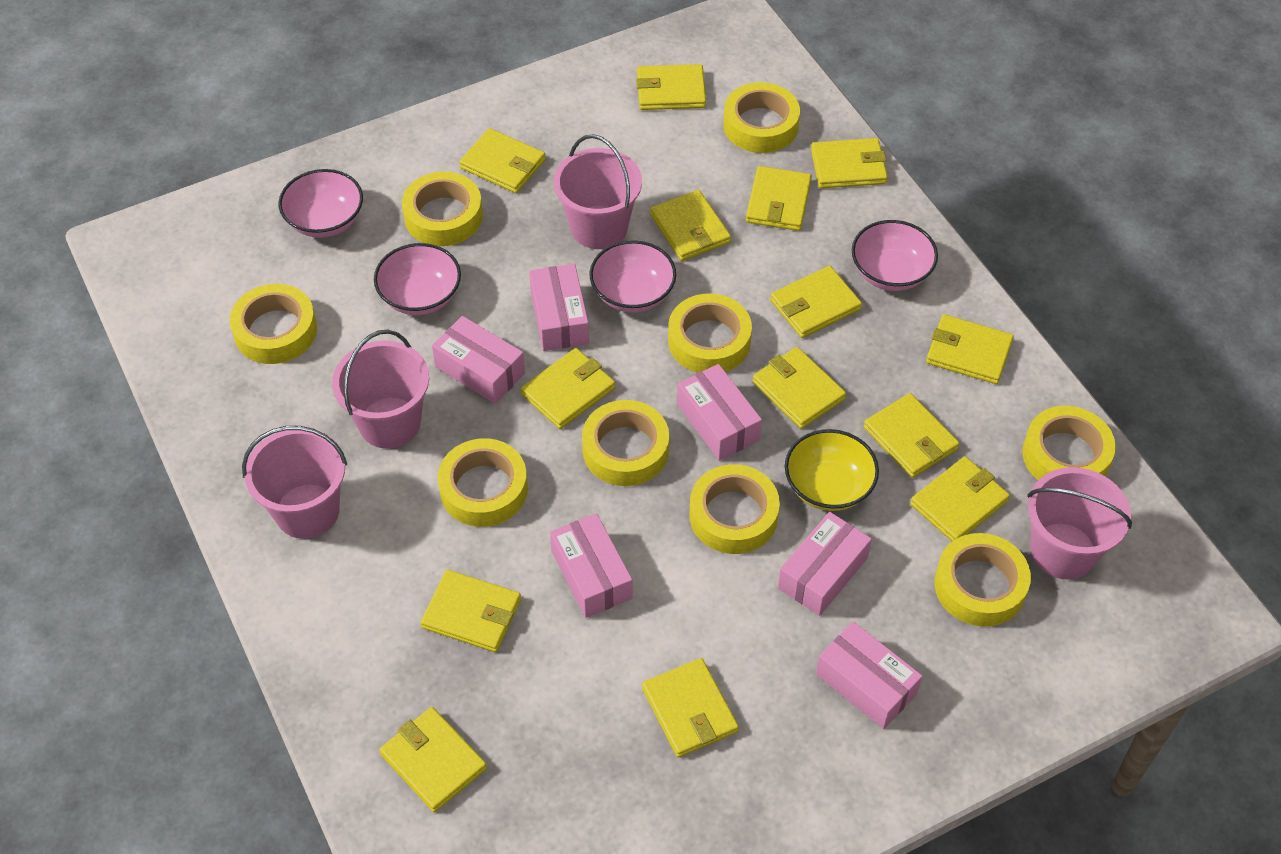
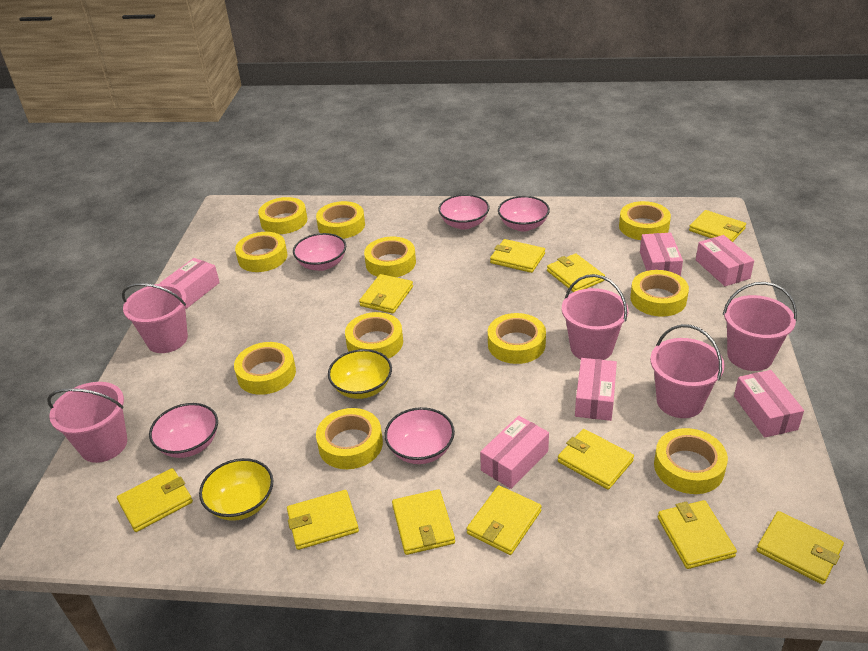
pink bowl: 4 -> 5
pink bucket: 4 -> 5
yellow bowl: 1 -> 2
yellow tape: 9 -> 11
yellow wallet: 14 -> 11

